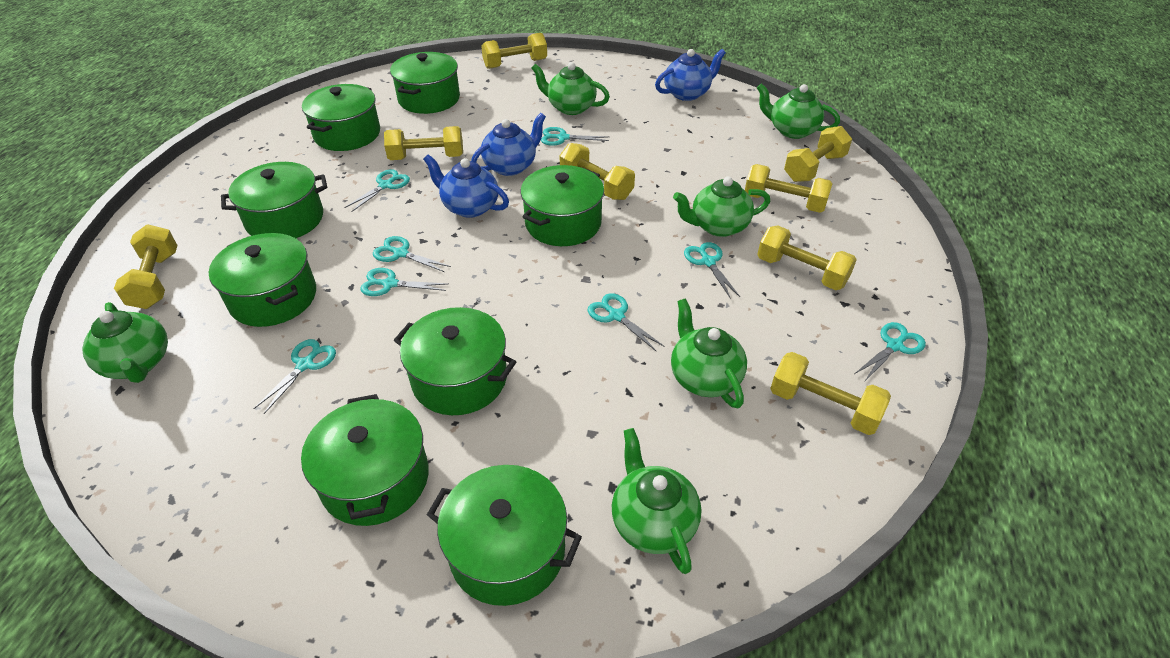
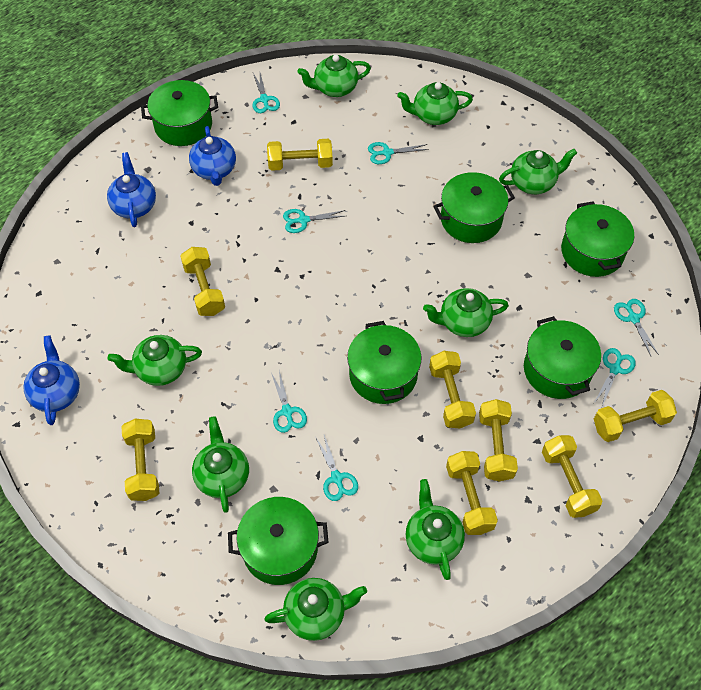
green pot: 8 -> 6
green teapot: 6 -> 8
turquoise scissors: 8 -> 7

